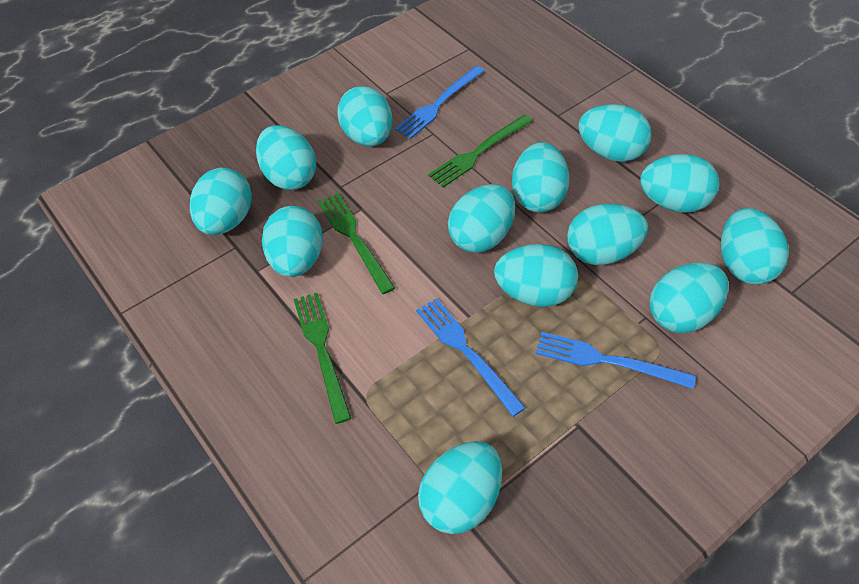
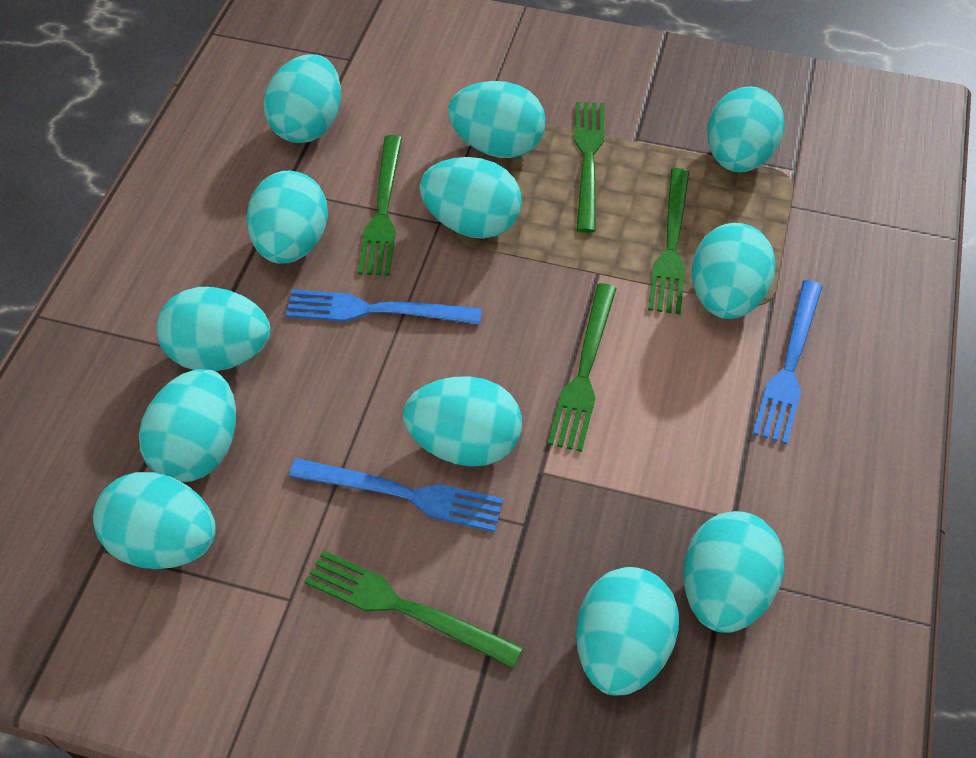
green fork: 3 -> 5
turquoise egg: 13 -> 12

